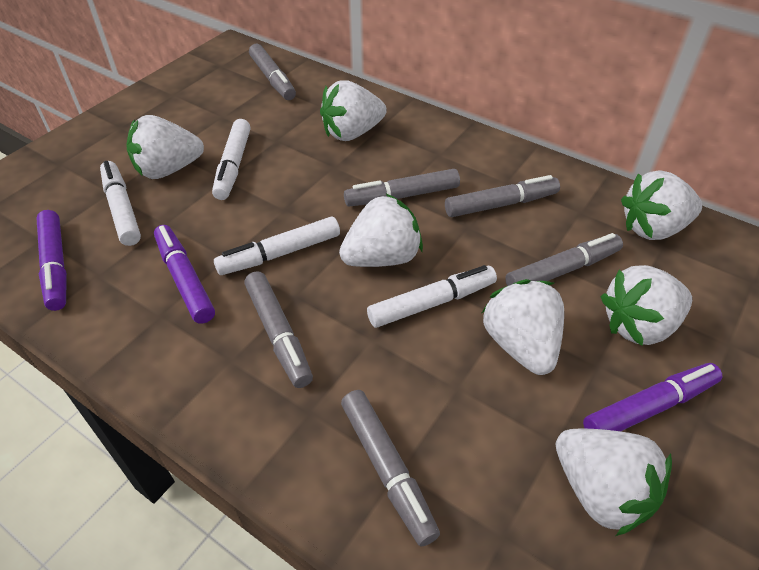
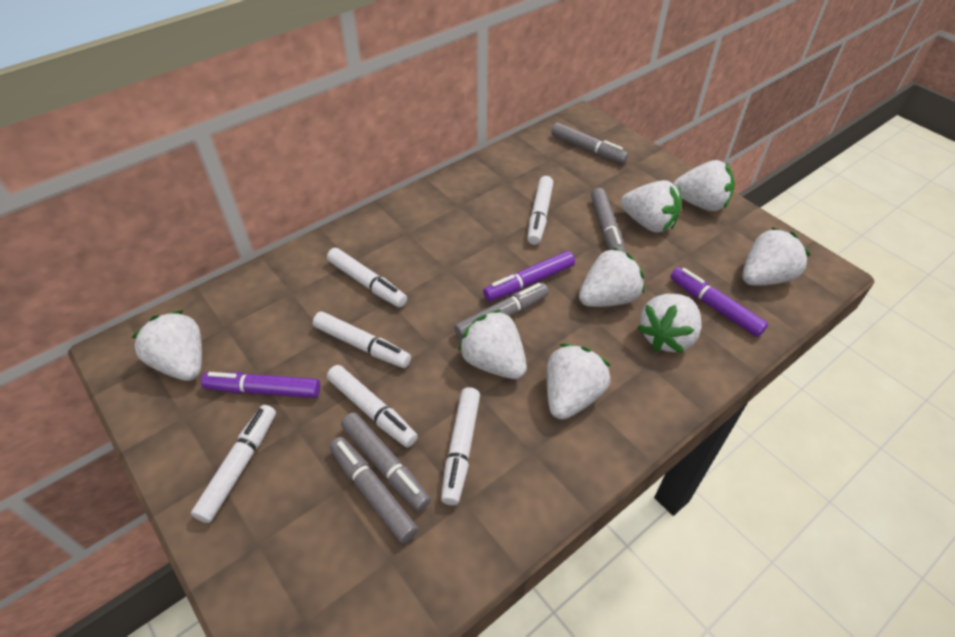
grey marker: 6 -> 5
white marker: 4 -> 6
white strawberry: 7 -> 8

